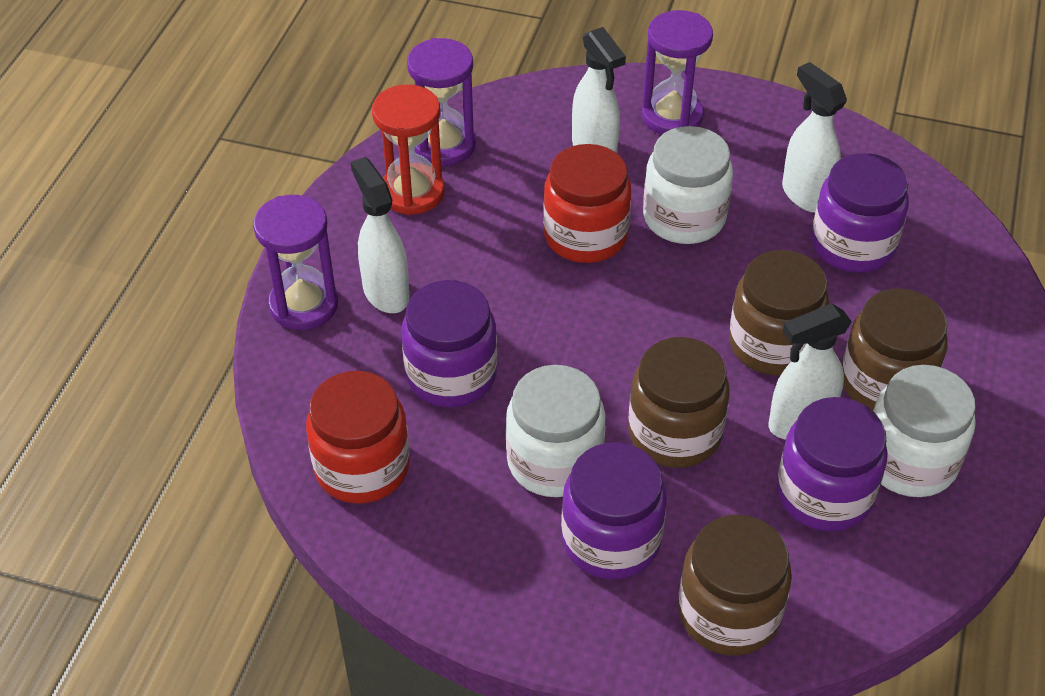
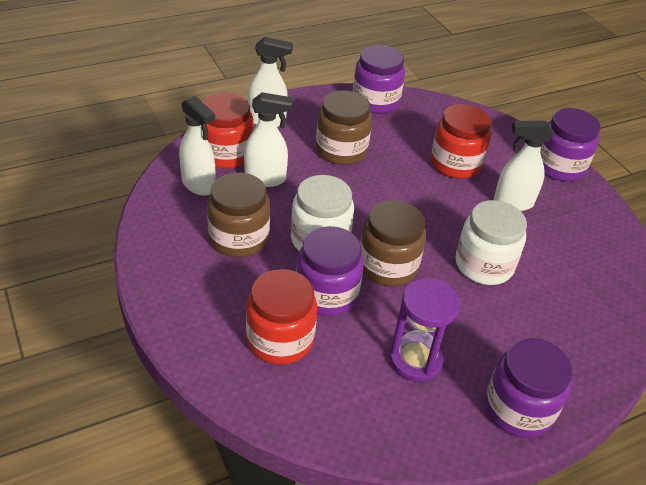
brown jar: 4 -> 3
purple hourglass: 3 -> 1
red hourglass: 1 -> 0
red jar: 2 -> 3
white jar: 3 -> 2

